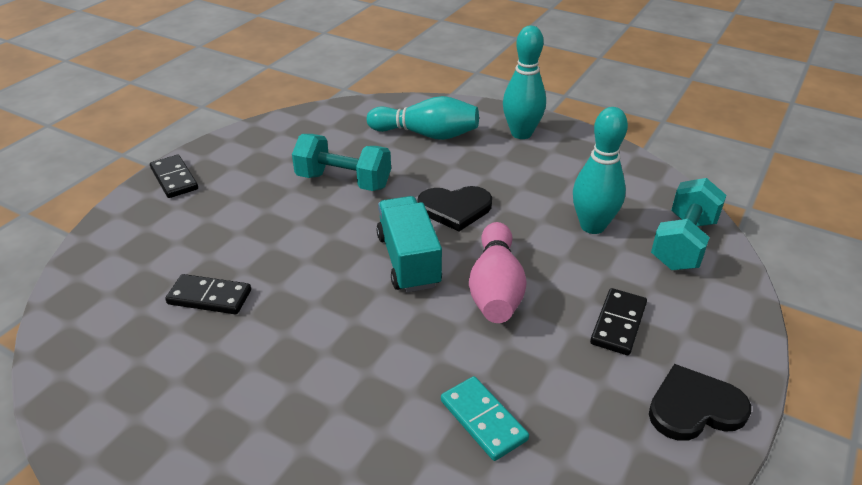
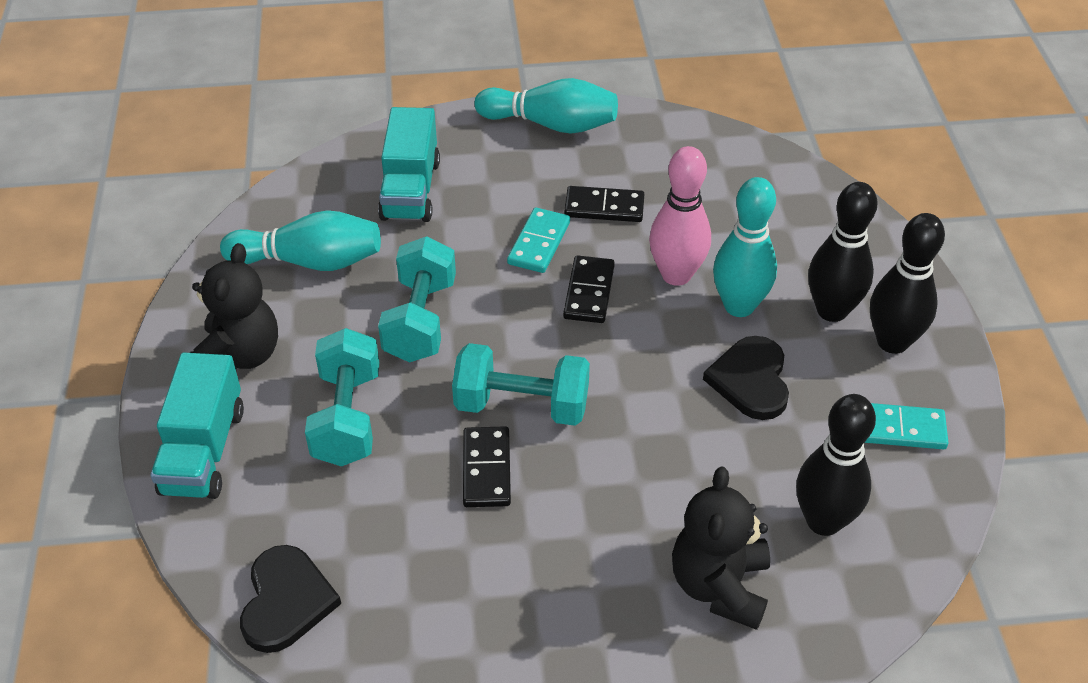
black bowling pin: 0 -> 3
black teddy bear: 0 -> 2
turquoise domino: 1 -> 2
turquoise dumbbell: 2 -> 3
turquoise truck: 1 -> 2

